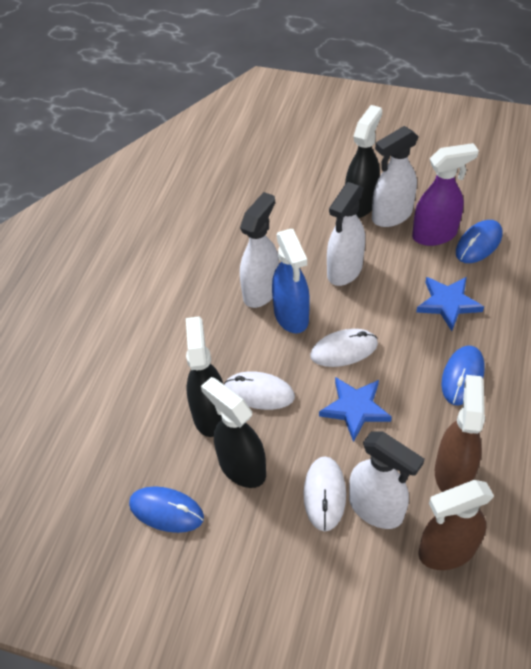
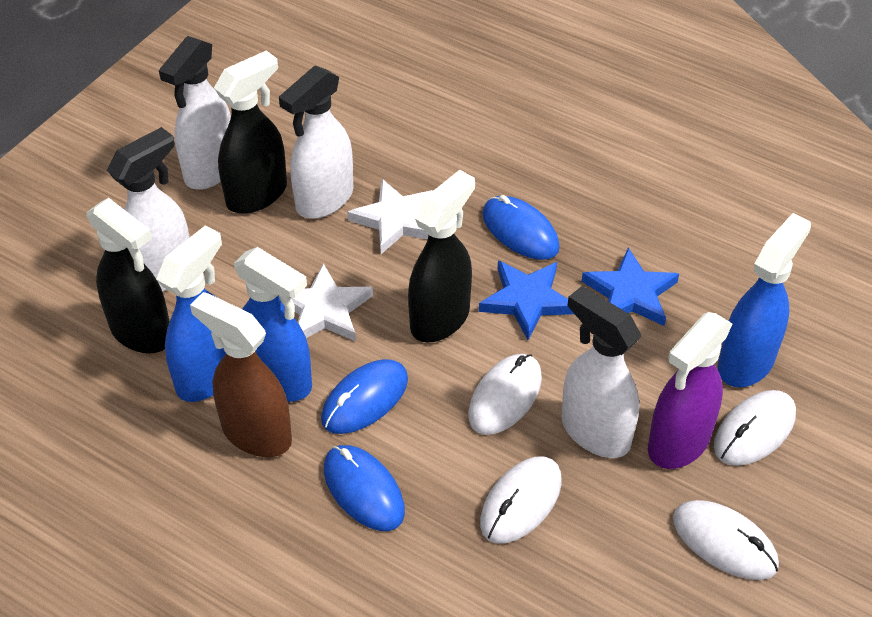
blue spray bottle: 1 -> 3
brown spray bottle: 2 -> 1
white mouse: 3 -> 4
white star: 0 -> 2

